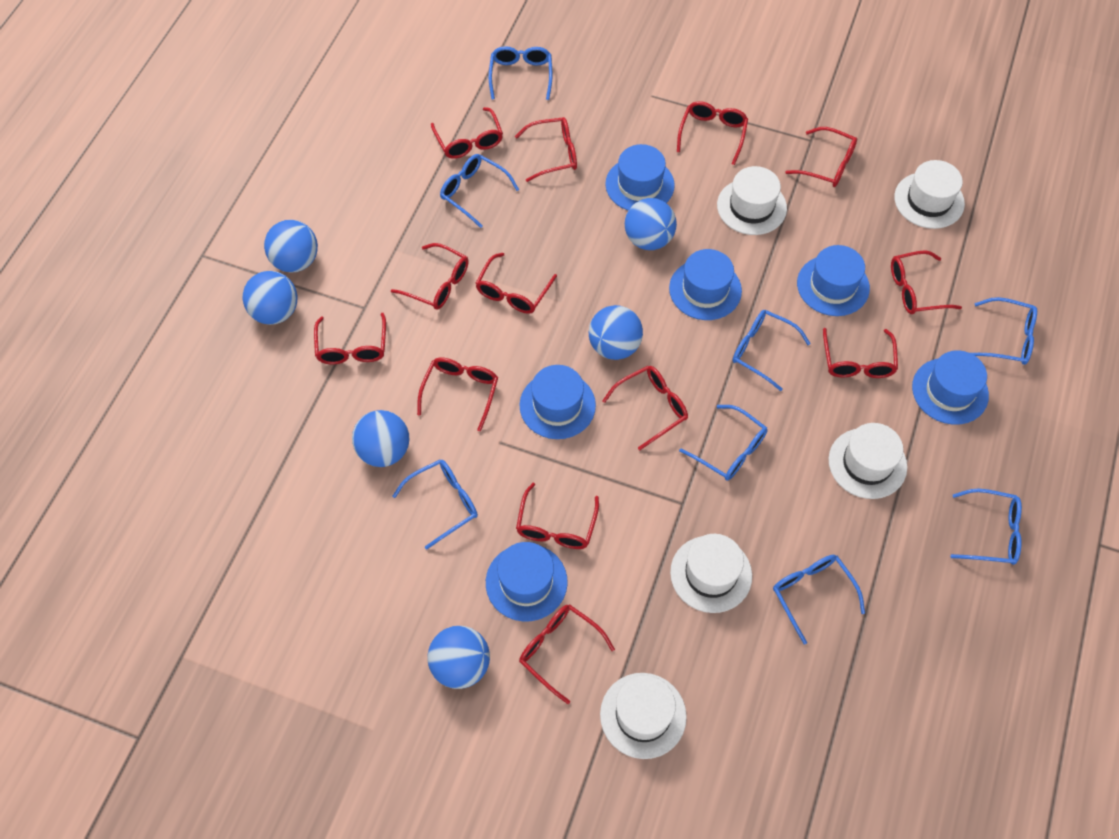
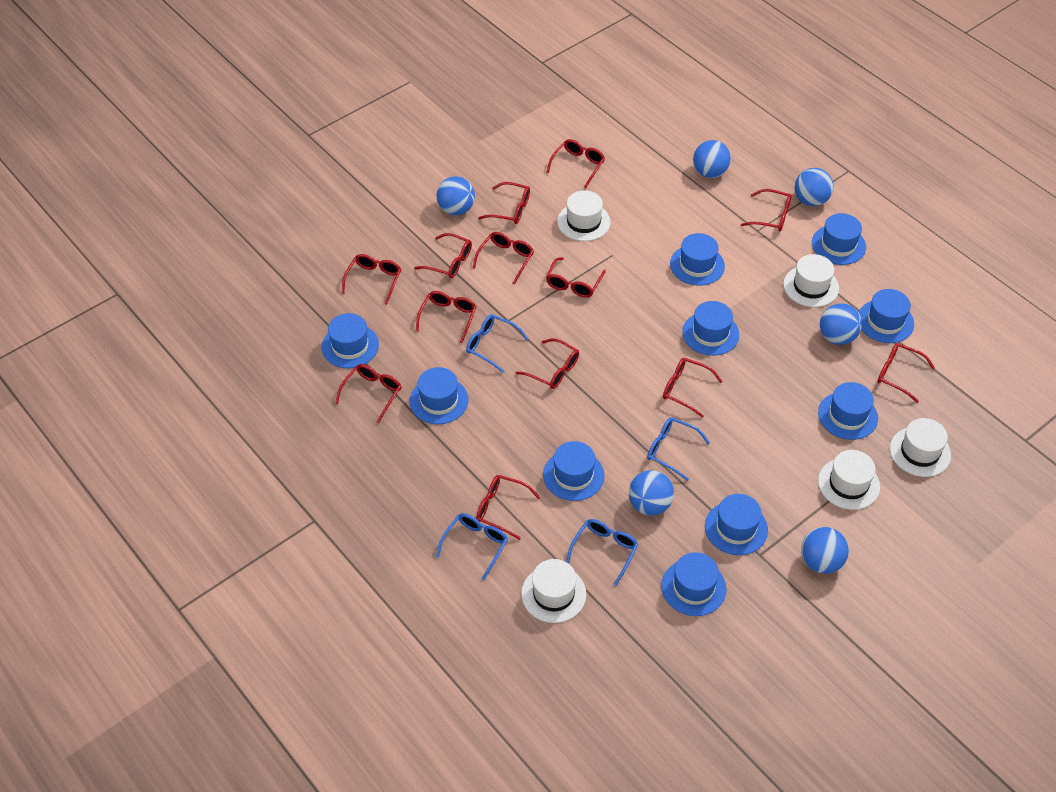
blue glasses: 8 -> 4
blue hat: 6 -> 10

